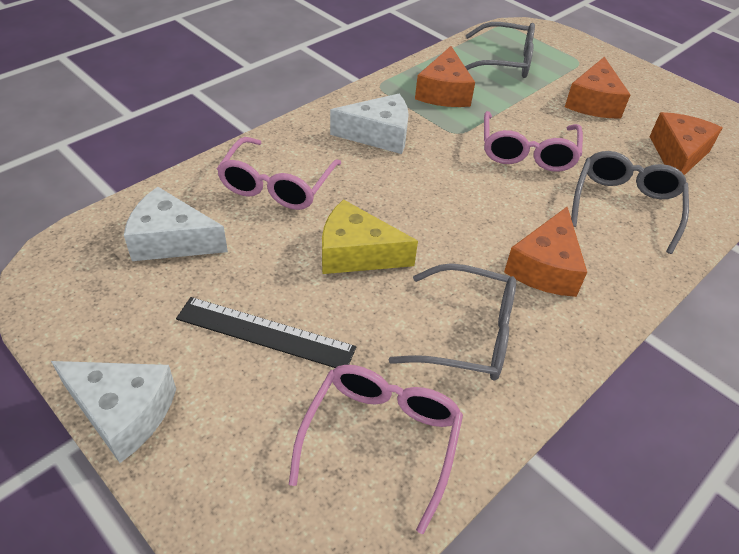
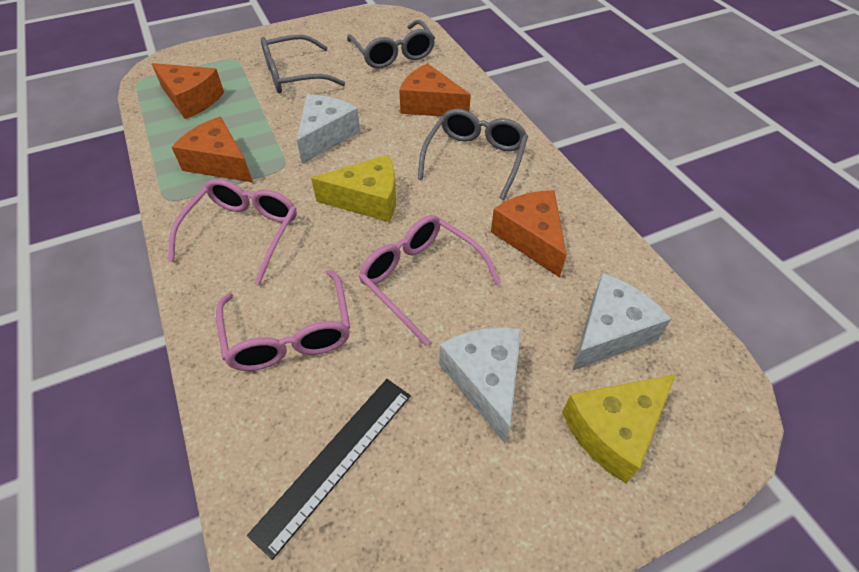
yellow cheese: 1 -> 2

